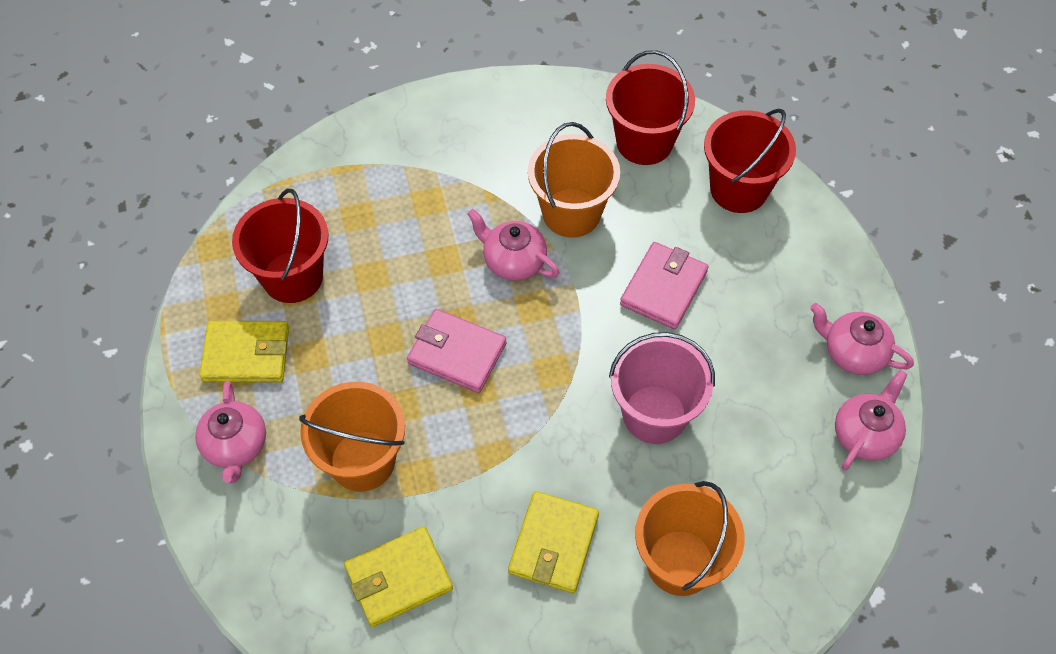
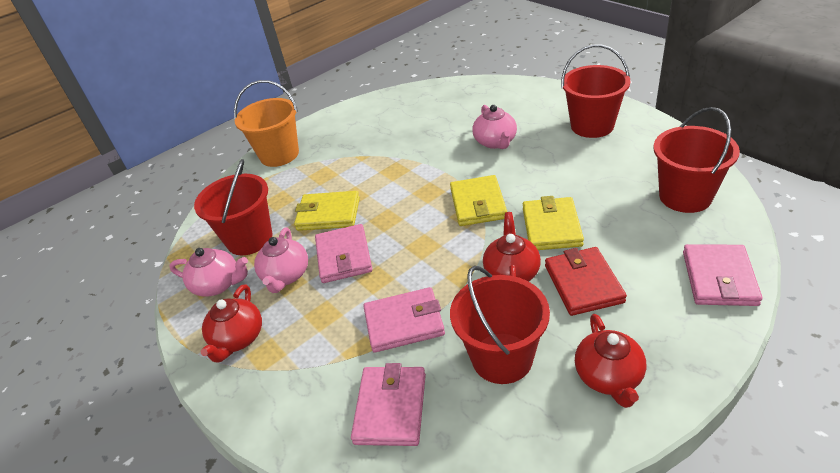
orange bucket: 3 -> 1
pink bucket: 1 -> 0
pink teapot: 4 -> 3
pink wallet: 2 -> 4
red bucket: 3 -> 4
red teapot: 0 -> 3
red wallet: 0 -> 1

